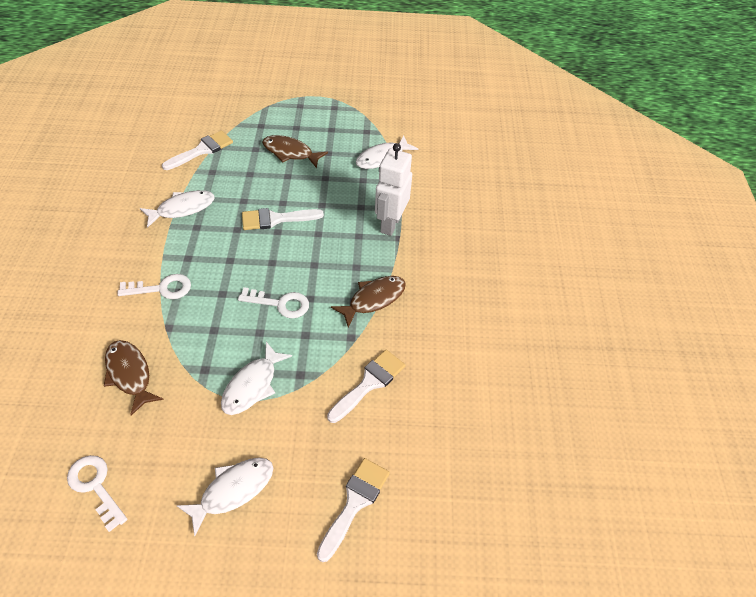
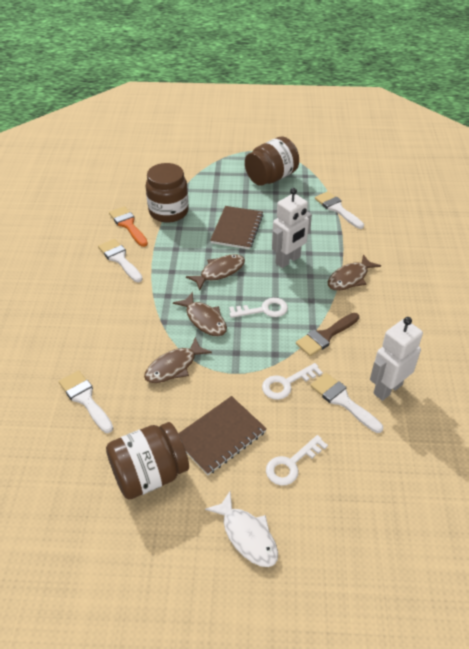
brown brush: 0 -> 1
brown fish: 3 -> 4
brown jar: 0 -> 3
brown notebook: 0 -> 2
orange brush: 0 -> 1
white fish: 4 -> 1
white robot: 1 -> 2

